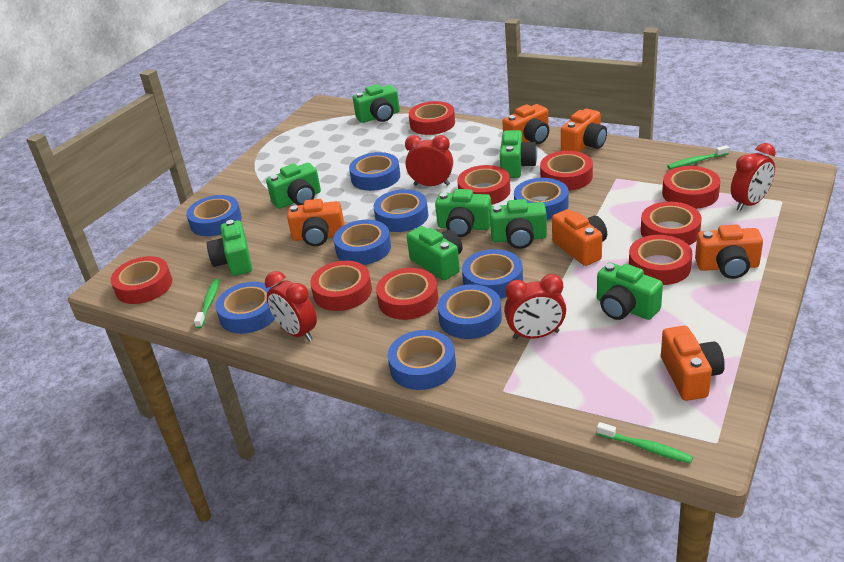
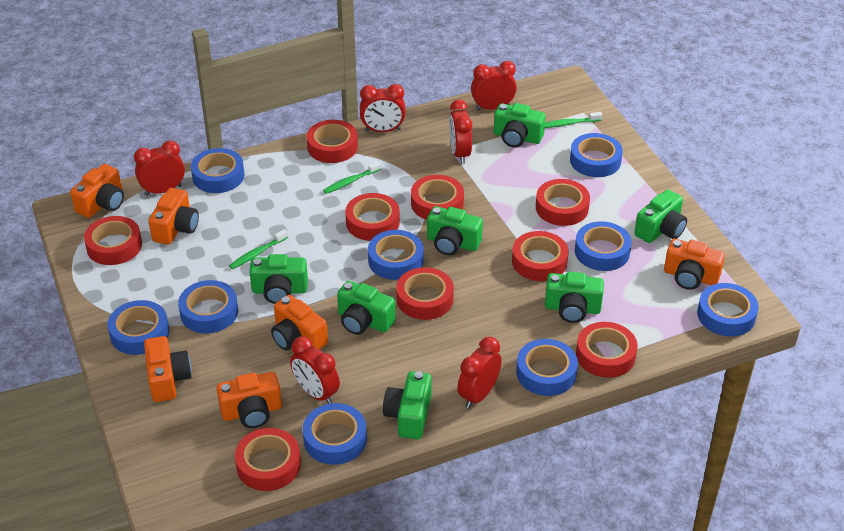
green camera: 8 -> 7
red clock: 4 -> 6

